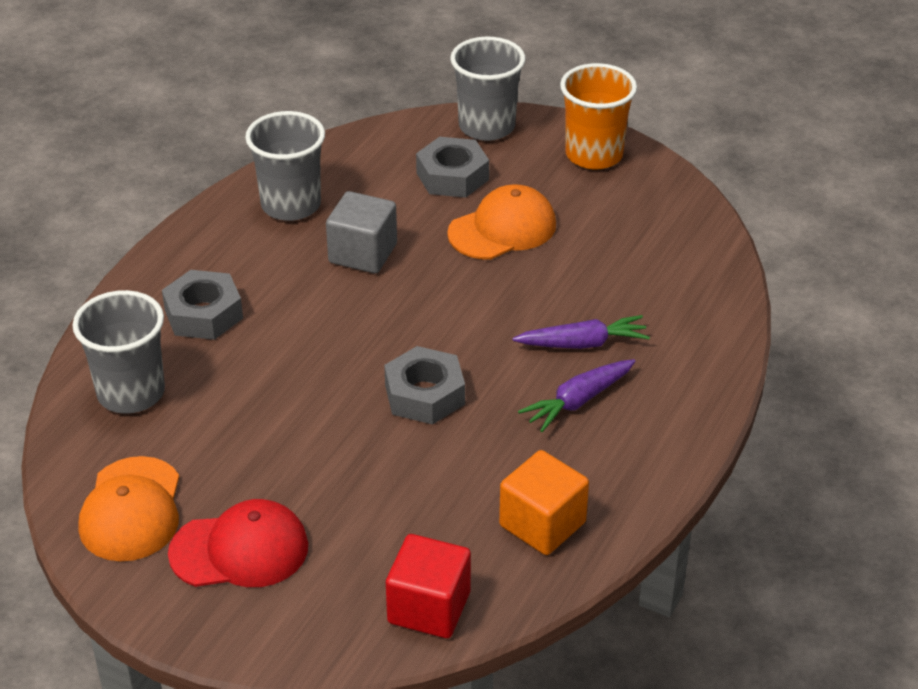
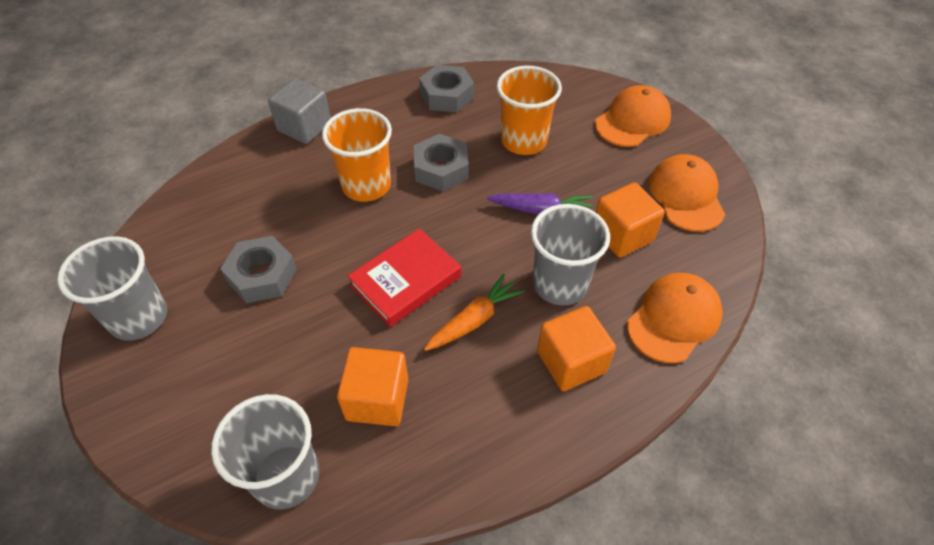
orange cap: 2 -> 3
orange carrot: 0 -> 1
orange cube: 1 -> 3
orange cup: 1 -> 2
purple carrot: 2 -> 1
red book: 0 -> 1
red cap: 1 -> 0
red cube: 1 -> 0

